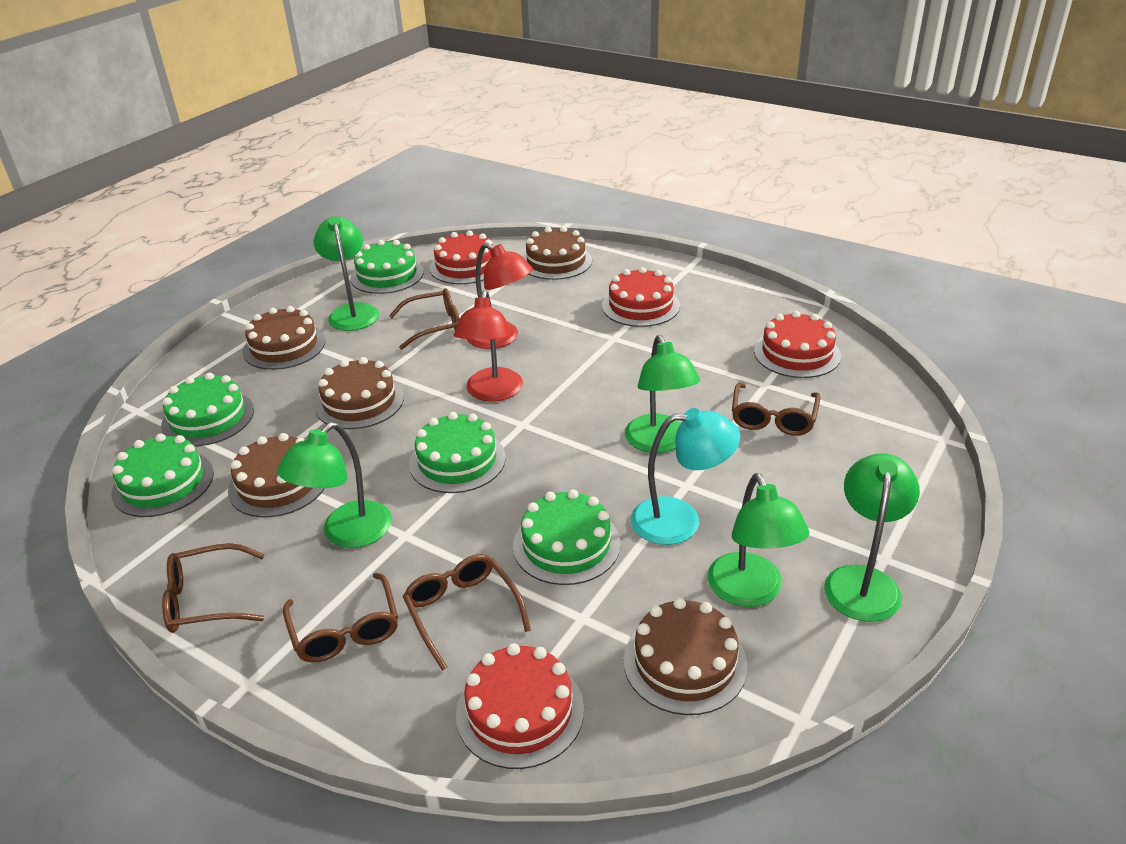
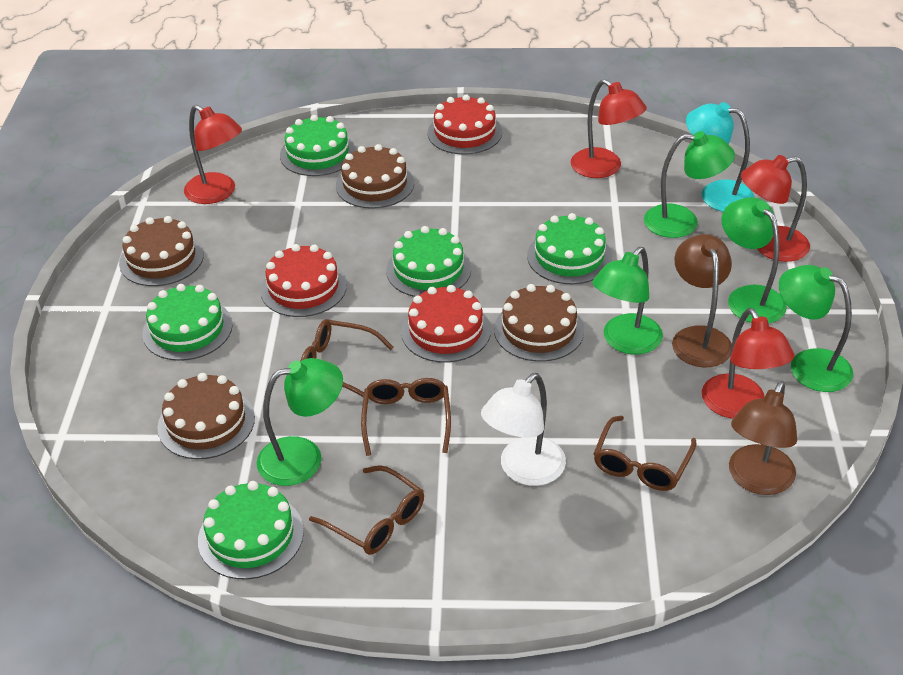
brown cake: 5 -> 4
brown glasses: 5 -> 4
brown lamp: 0 -> 2
red cake: 4 -> 3
red lamp: 2 -> 4
white lamp: 0 -> 1

